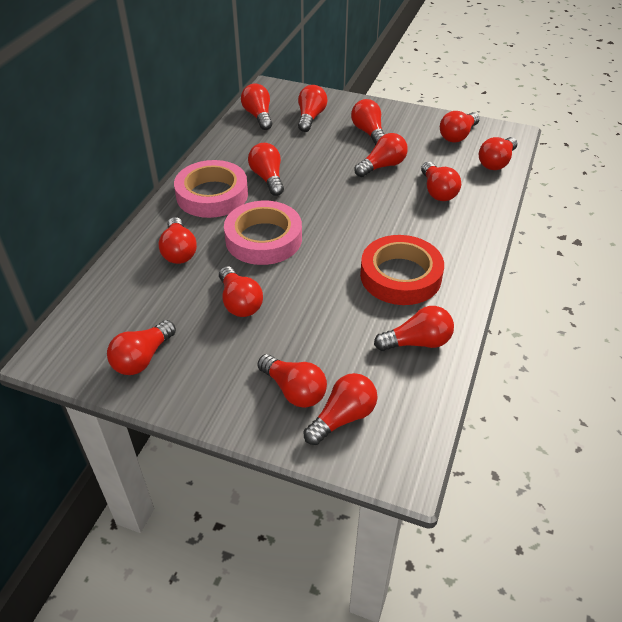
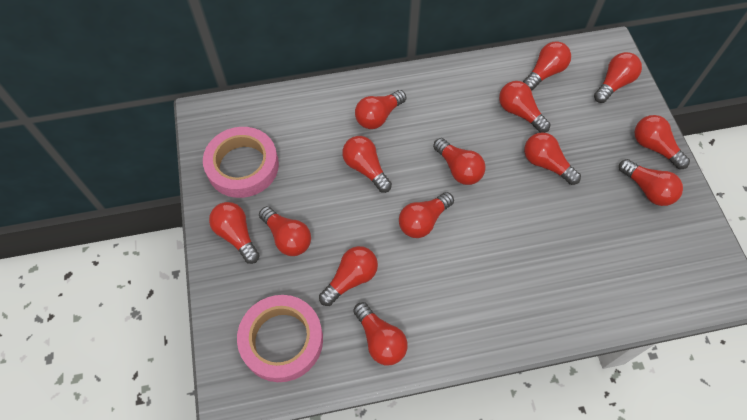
red tape: 1 -> 0

